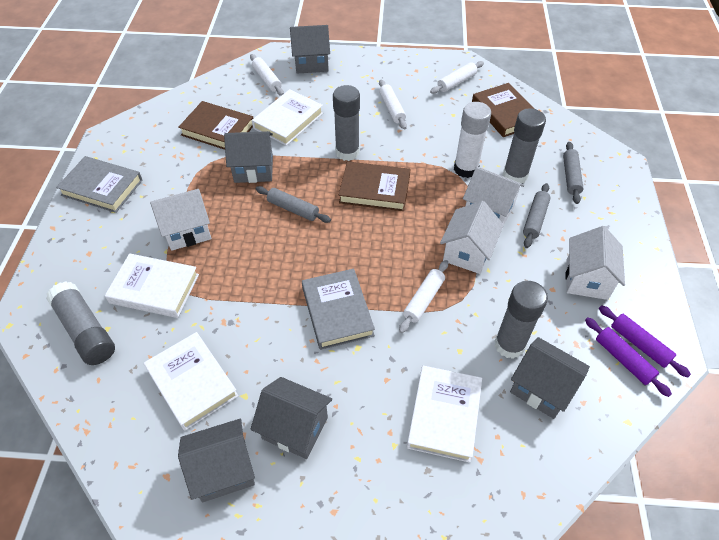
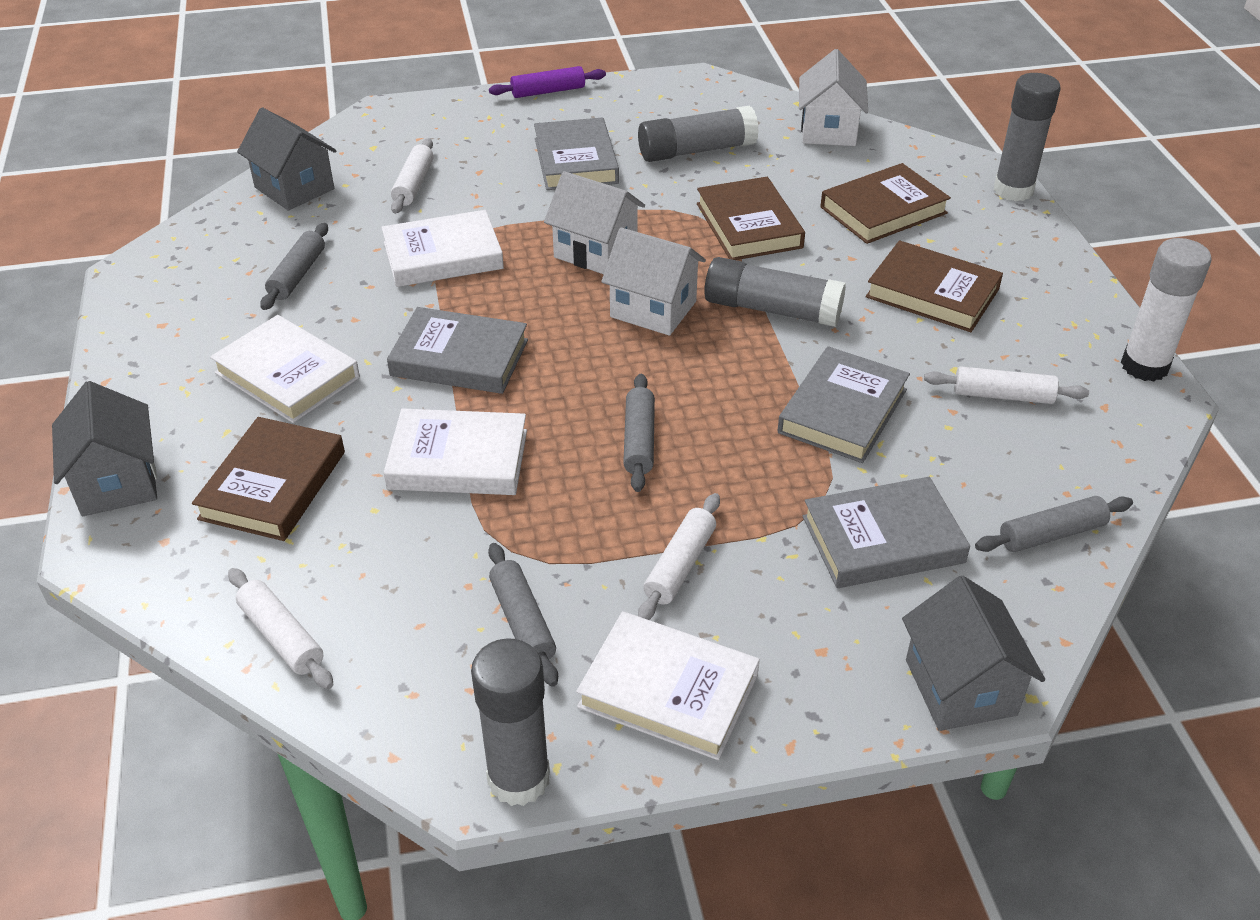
brown book: 3 -> 4
grey book: 2 -> 4
grey house: 5 -> 3
grey rolling pin: 3 -> 4
purple rolling pin: 2 -> 1
white house: 4 -> 3

